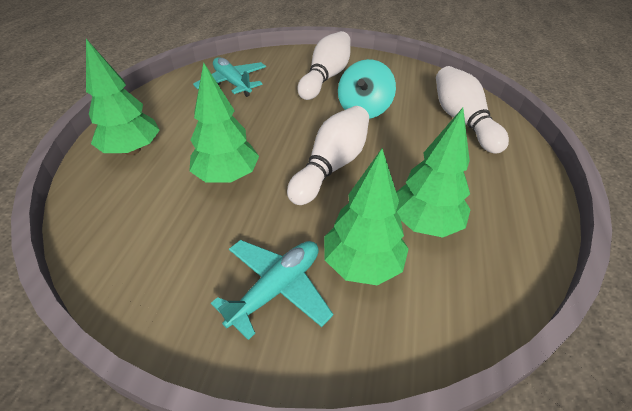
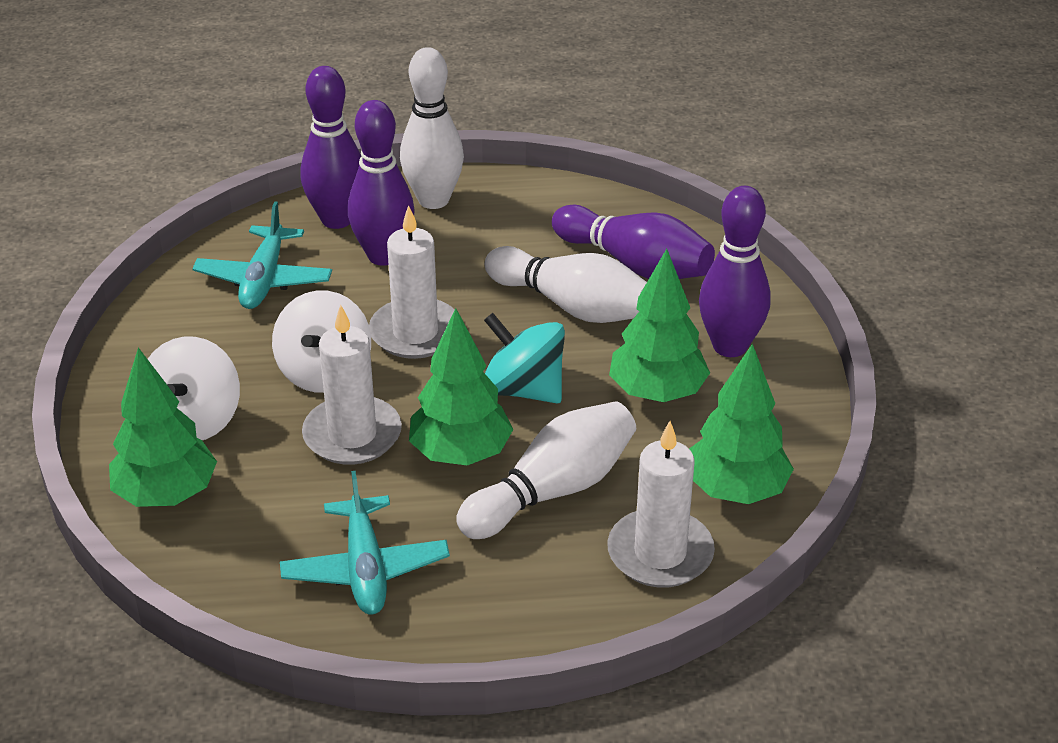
purple bowling pin: 0 -> 4
white candle: 0 -> 3
white spinning top: 0 -> 2

